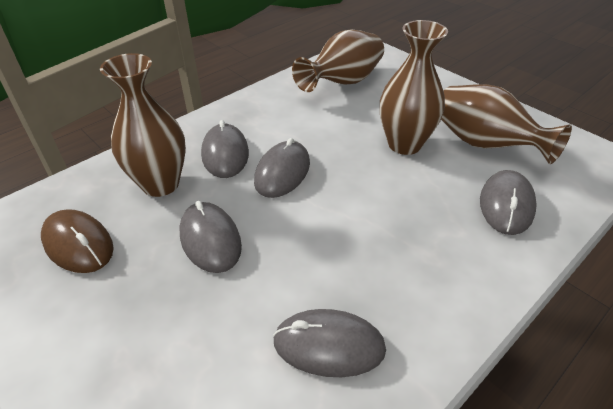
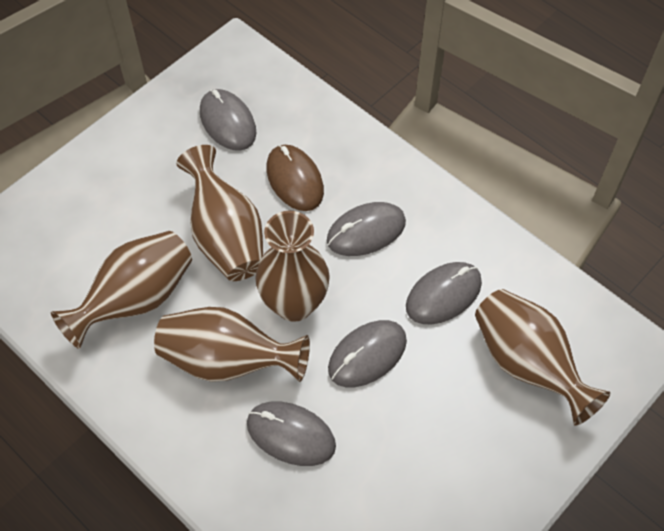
brown vase: 4 -> 5

